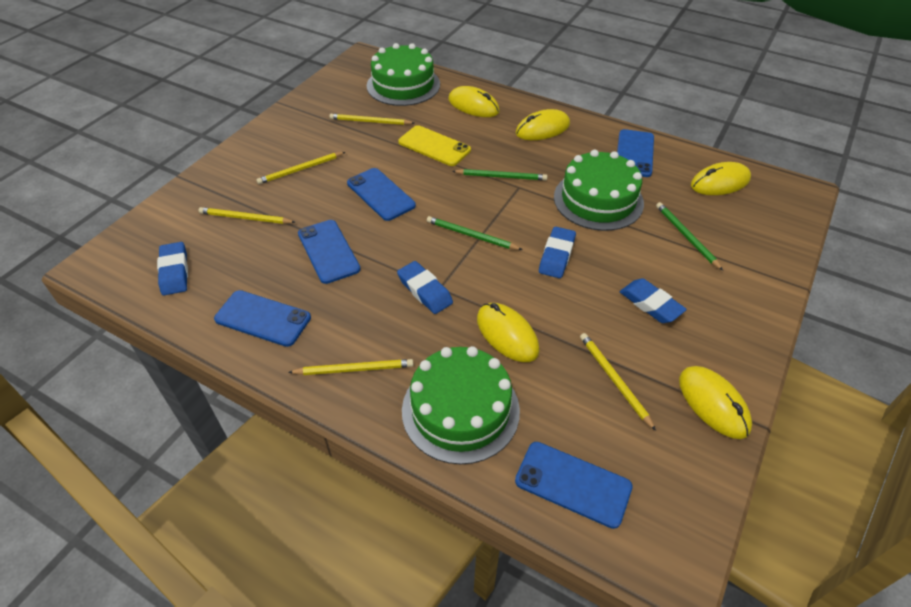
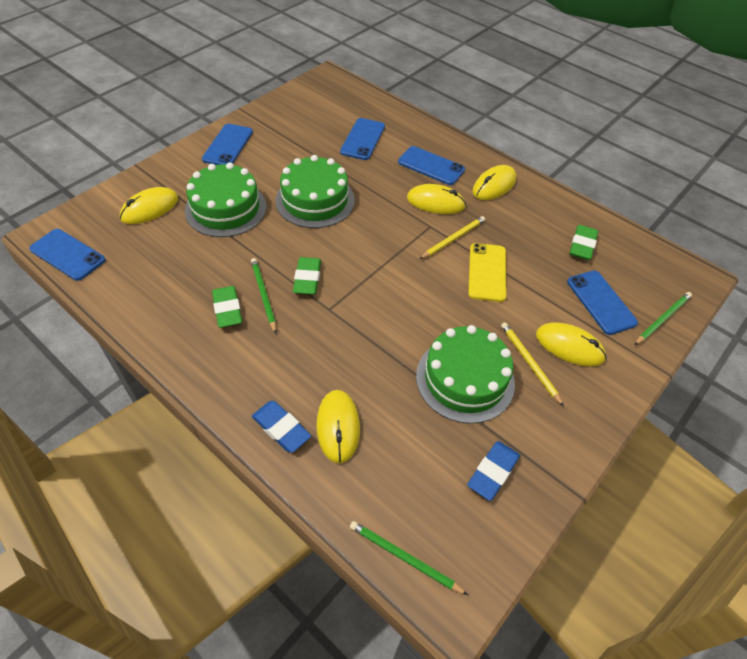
blue eraser: 4 -> 2
green eraser: 0 -> 3
yellow pencil: 5 -> 2

